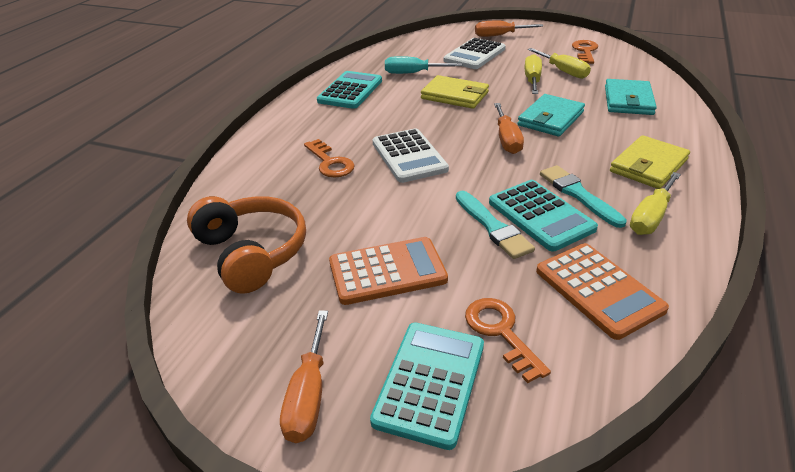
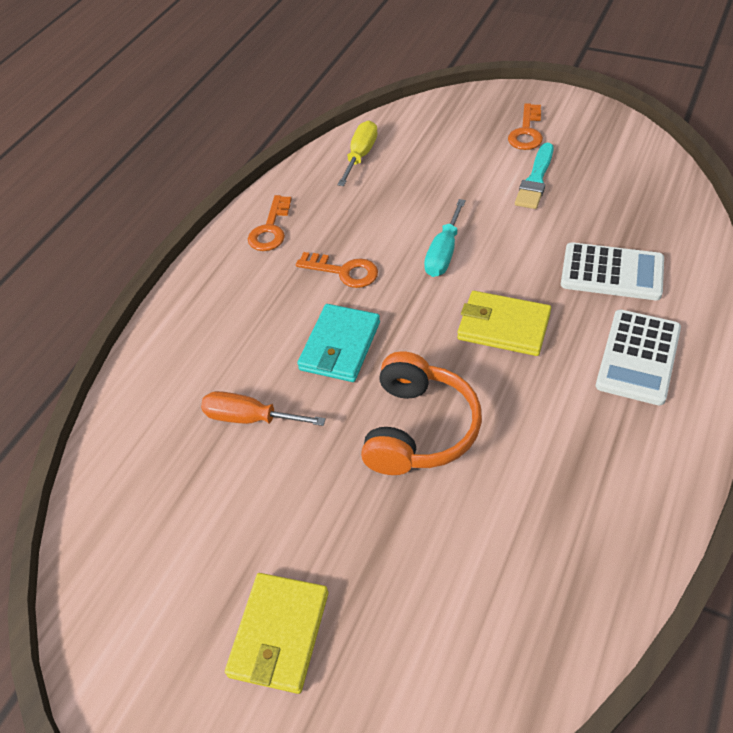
orange calculator: 2 -> 0
orange screwdriver: 3 -> 1
turquoise brush: 2 -> 1
turquoise calculator: 3 -> 0
turquoise wallet: 2 -> 1
yellow screwdriver: 3 -> 1

